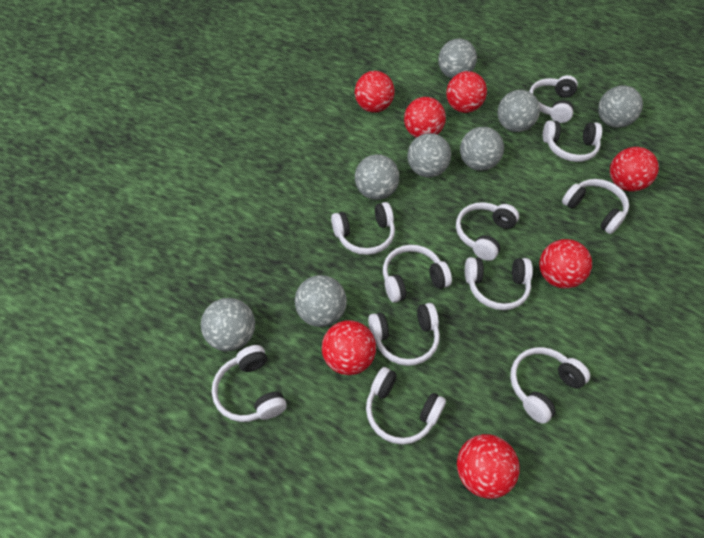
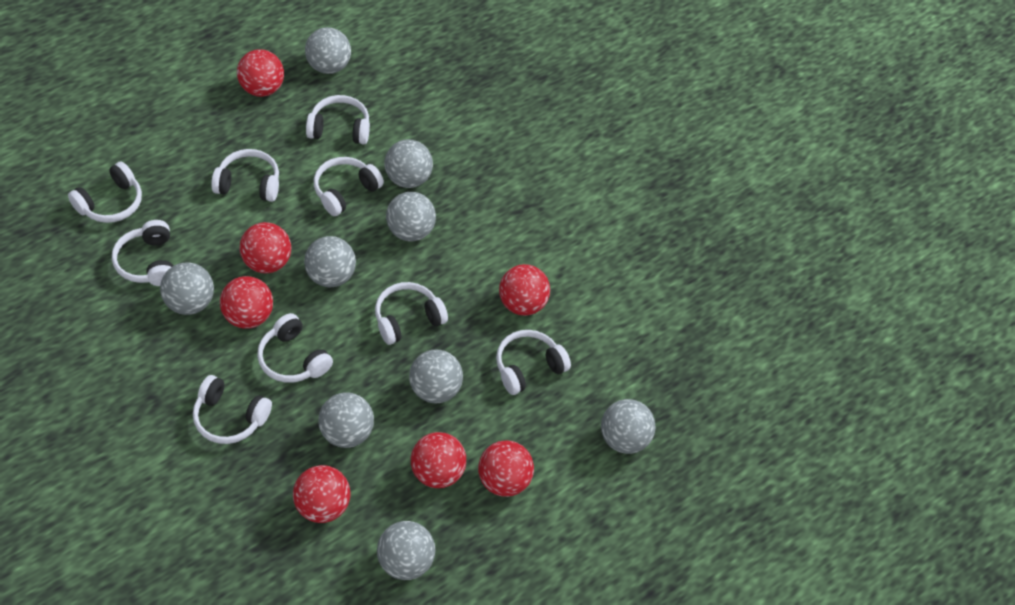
grey ball: 8 -> 9
white headphones: 11 -> 9

